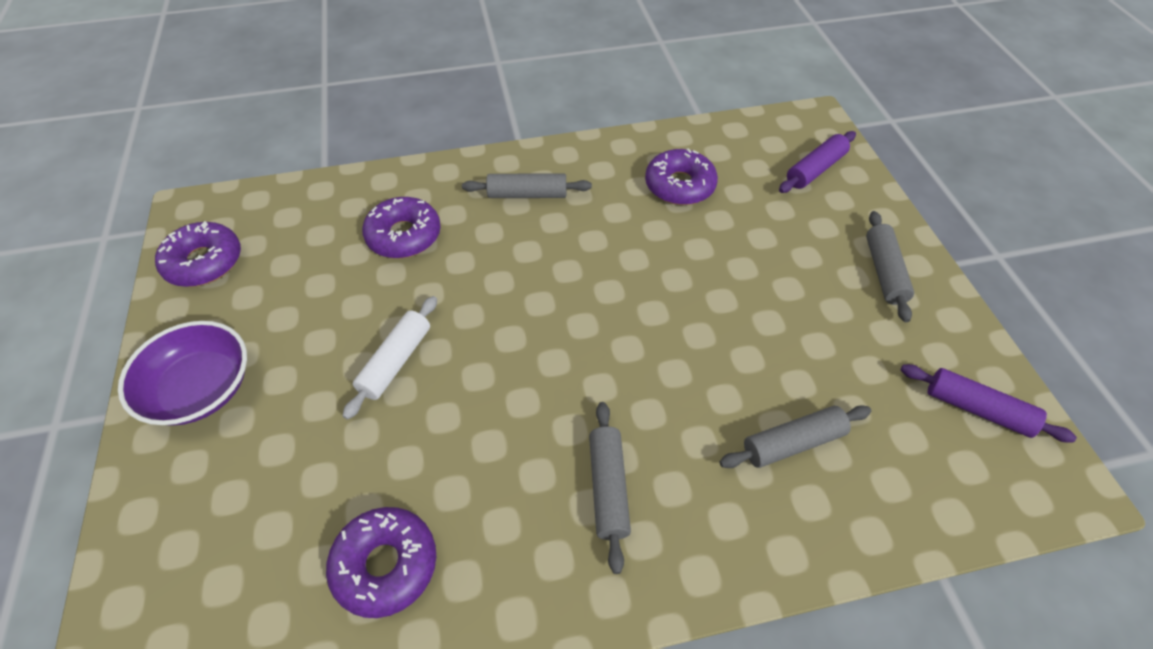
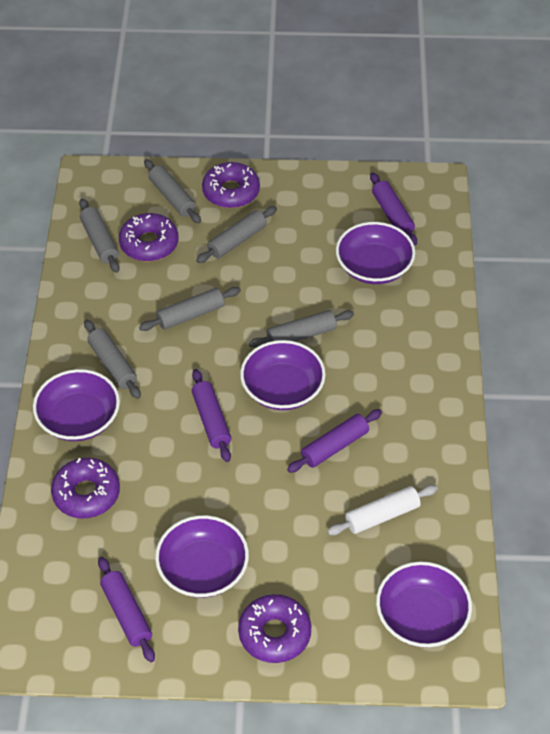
grey rolling pin: 4 -> 6
purple bowl: 1 -> 5
purple rolling pin: 2 -> 4

